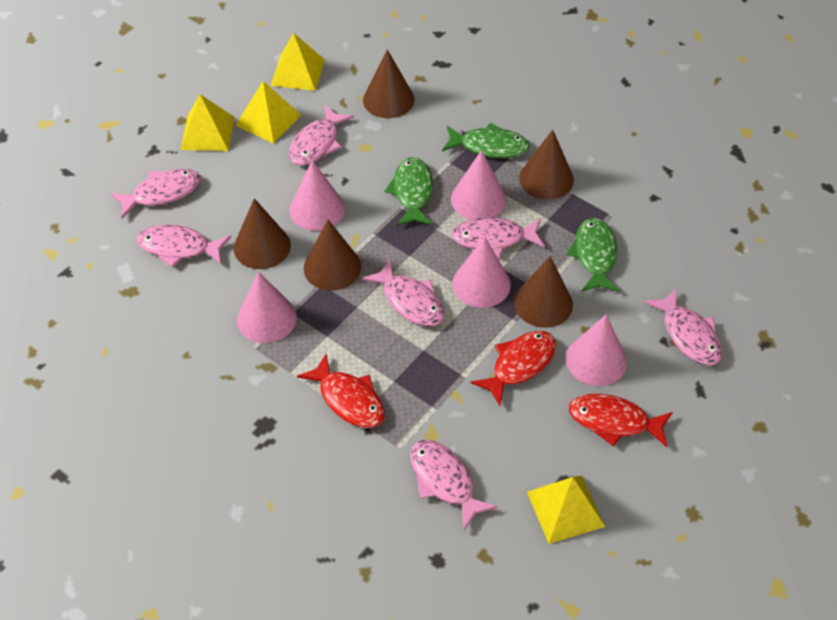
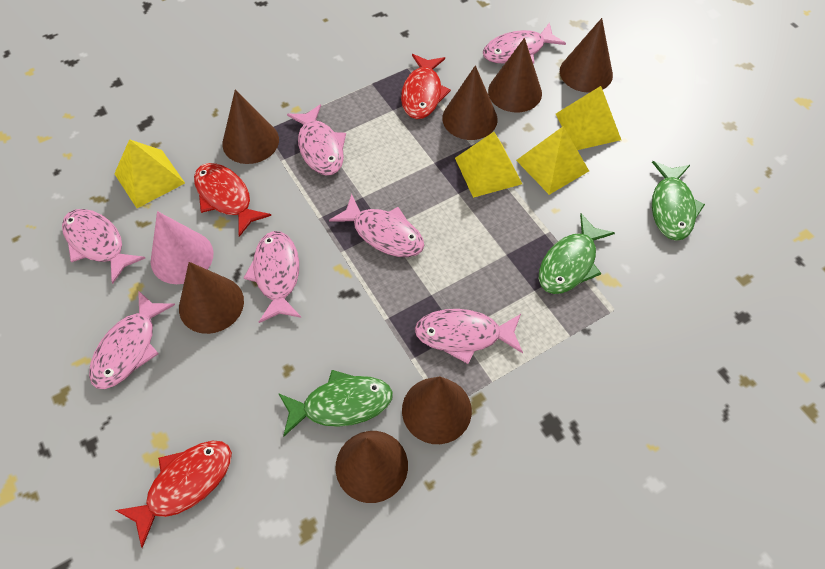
brown cone: 5 -> 7
pink cone: 5 -> 1

